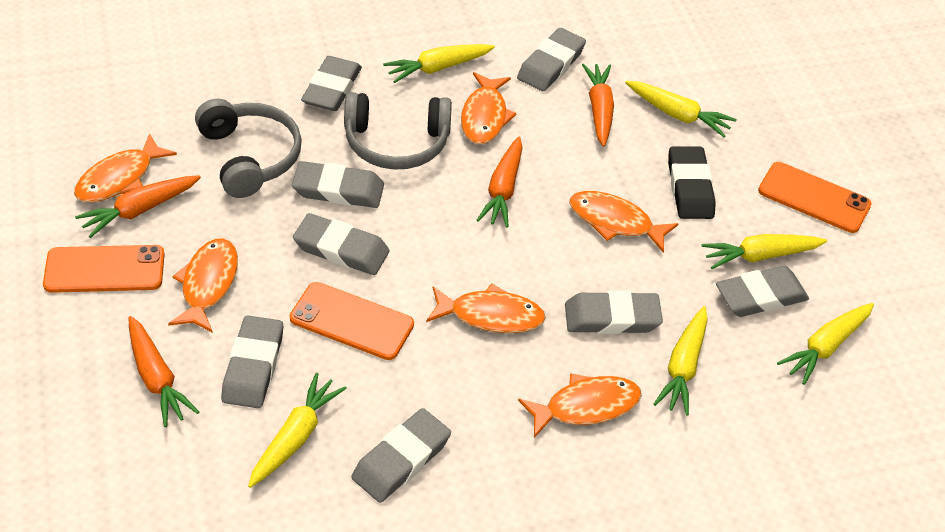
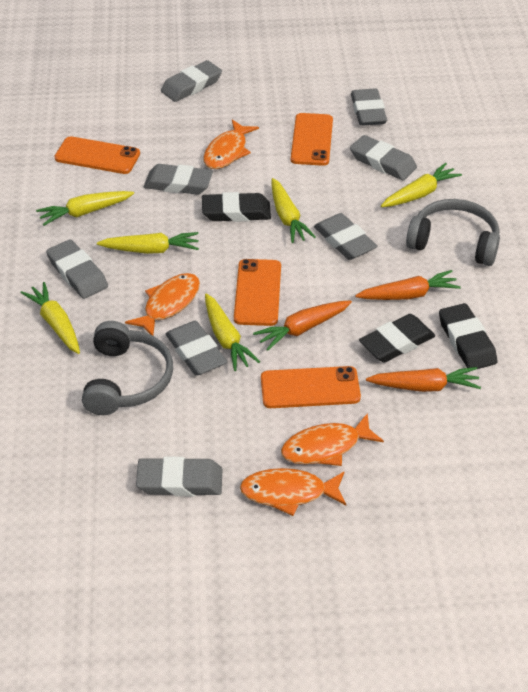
black eraser: 1 -> 3
orange carrot: 4 -> 3
orange fish: 6 -> 4
orange phone: 3 -> 4

